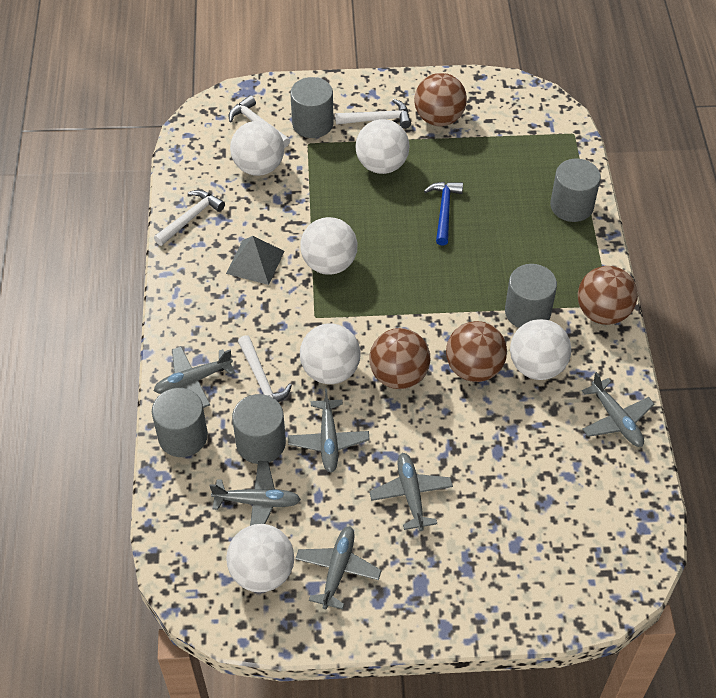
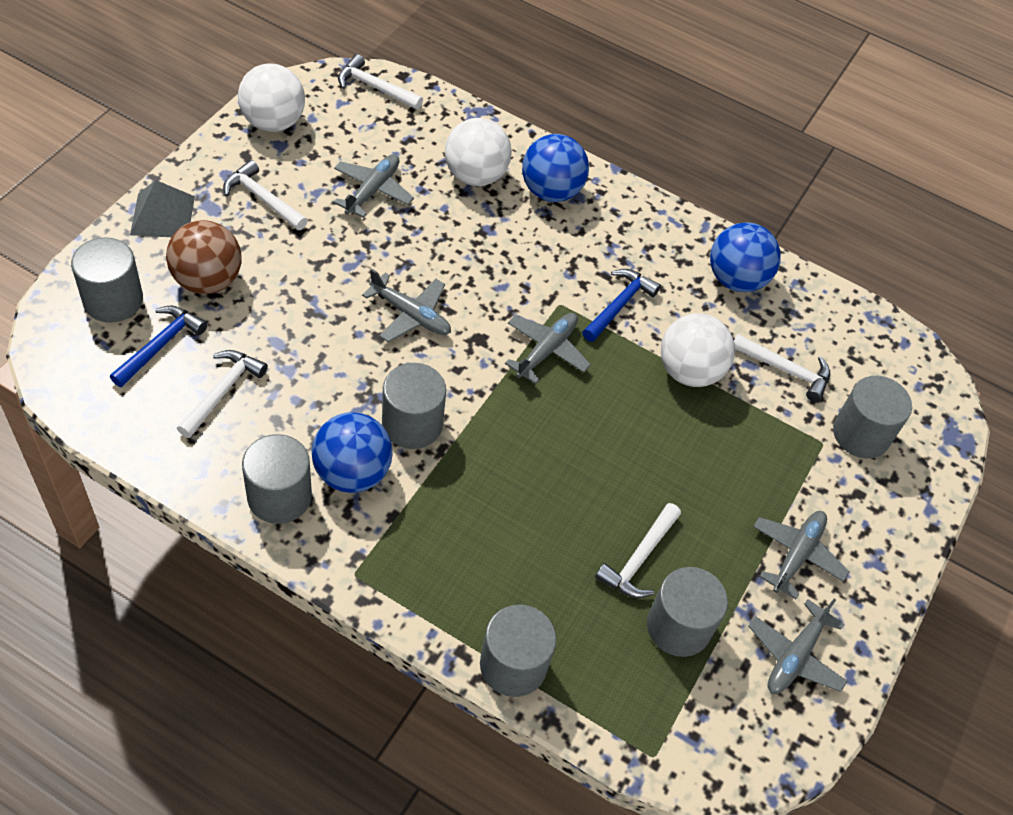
blue ball: 0 -> 3
blue hammer: 1 -> 2
brown ball: 4 -> 1
grey cylinder: 5 -> 6
grey plane: 6 -> 5
white ball: 6 -> 3
white hammer: 4 -> 5

